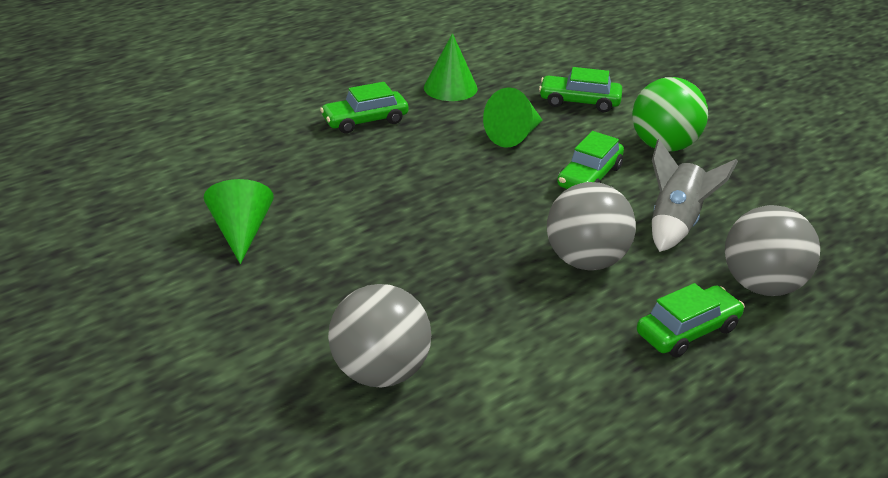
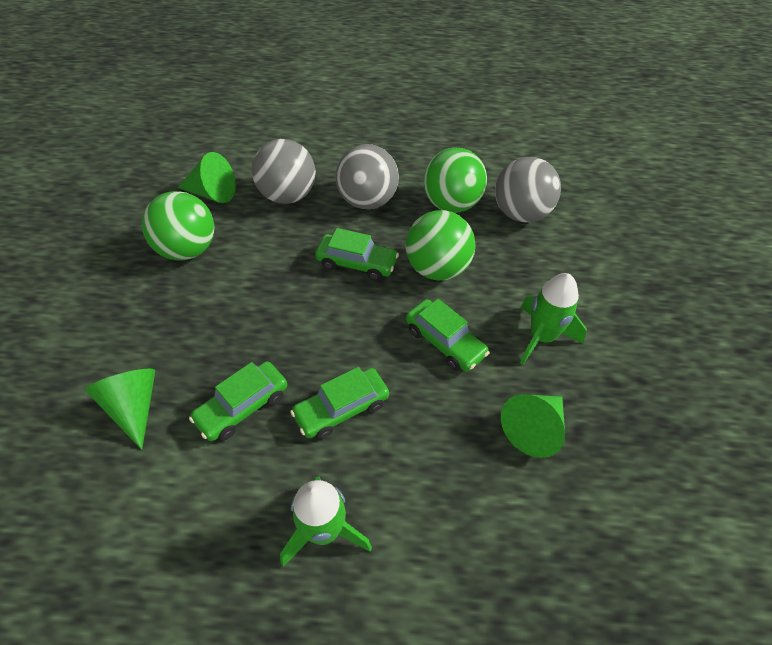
green ball: 1 -> 3
green rocket: 0 -> 2
grey rocket: 1 -> 0

